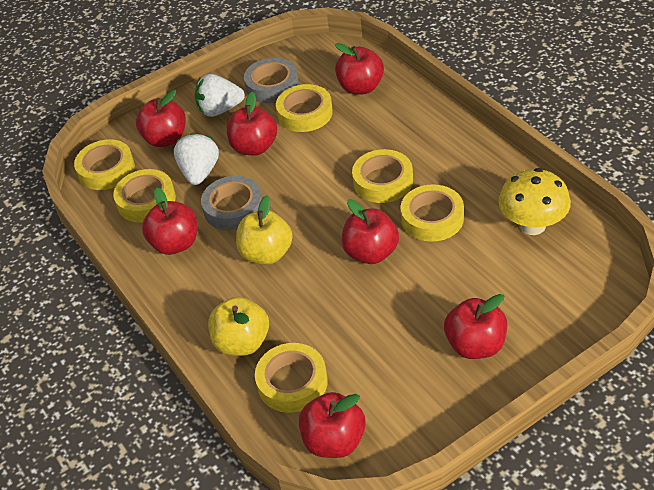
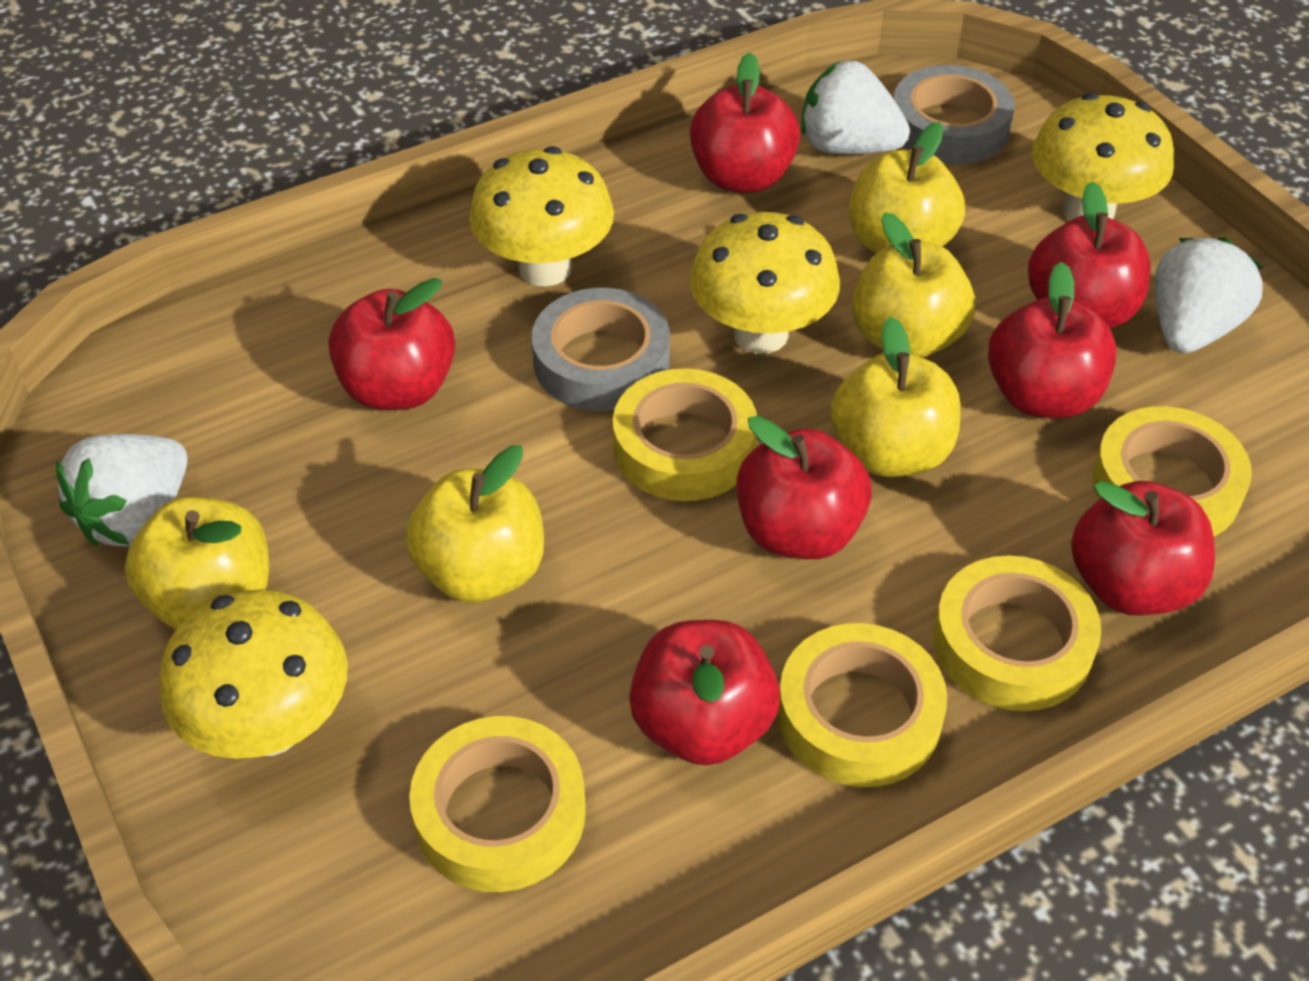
white strawberry: 2 -> 3
yellow apple: 2 -> 5
yellow mushroom: 1 -> 4
yellow tape: 6 -> 5

